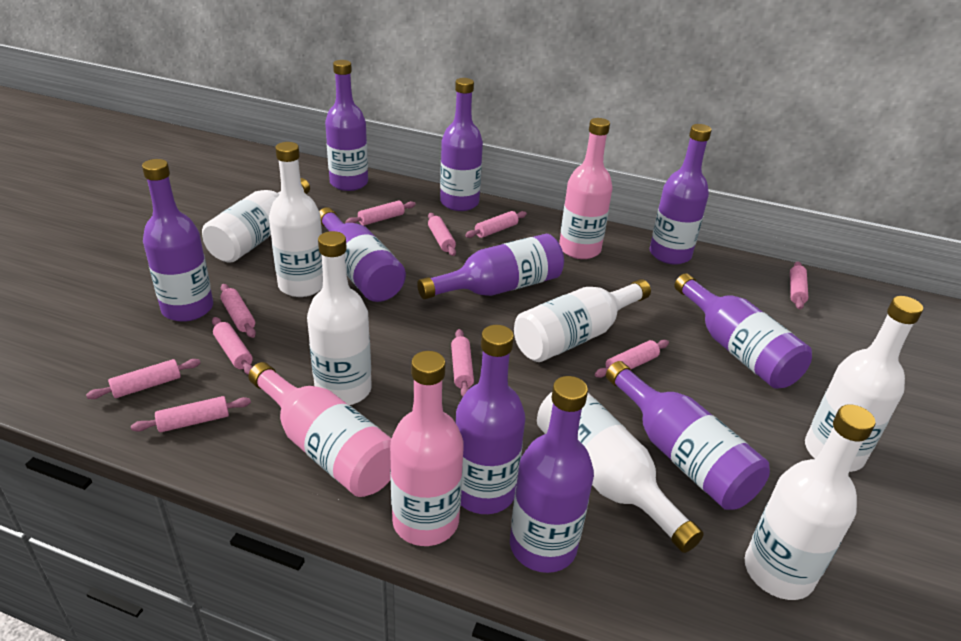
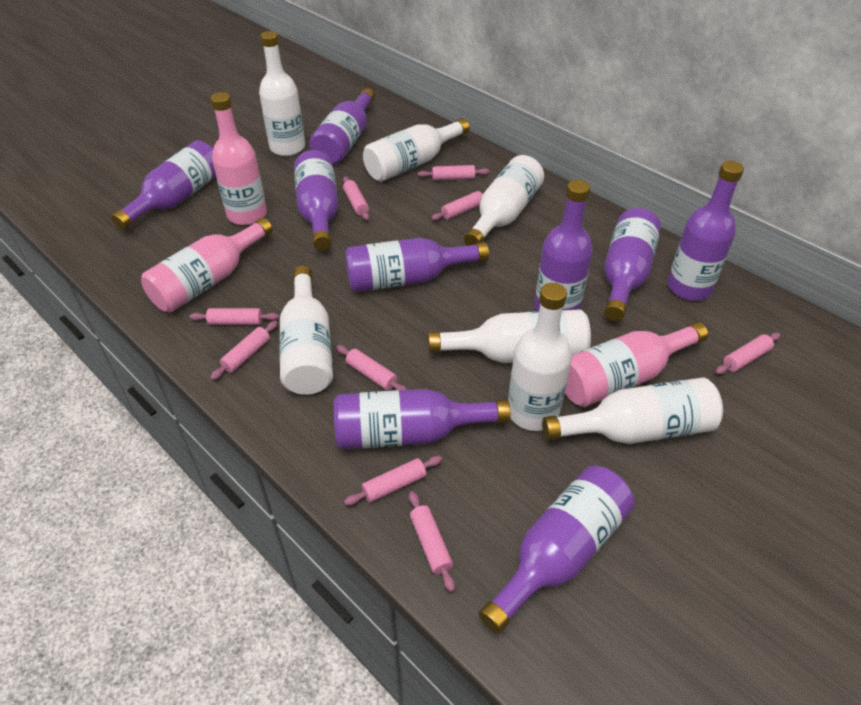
pink rolling pin: 10 -> 9
purple bottle: 10 -> 9

